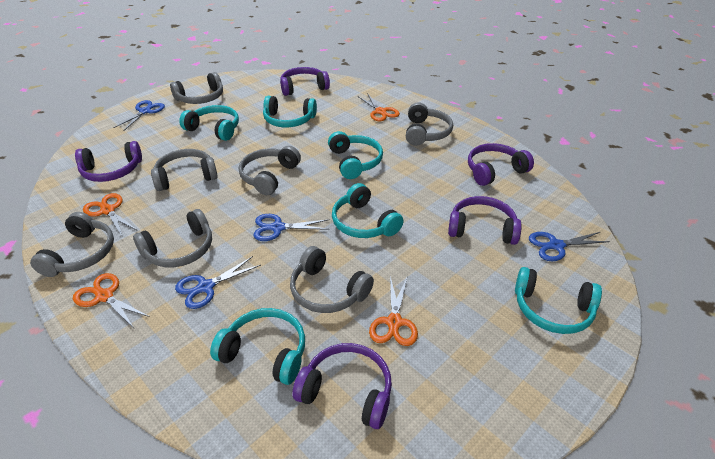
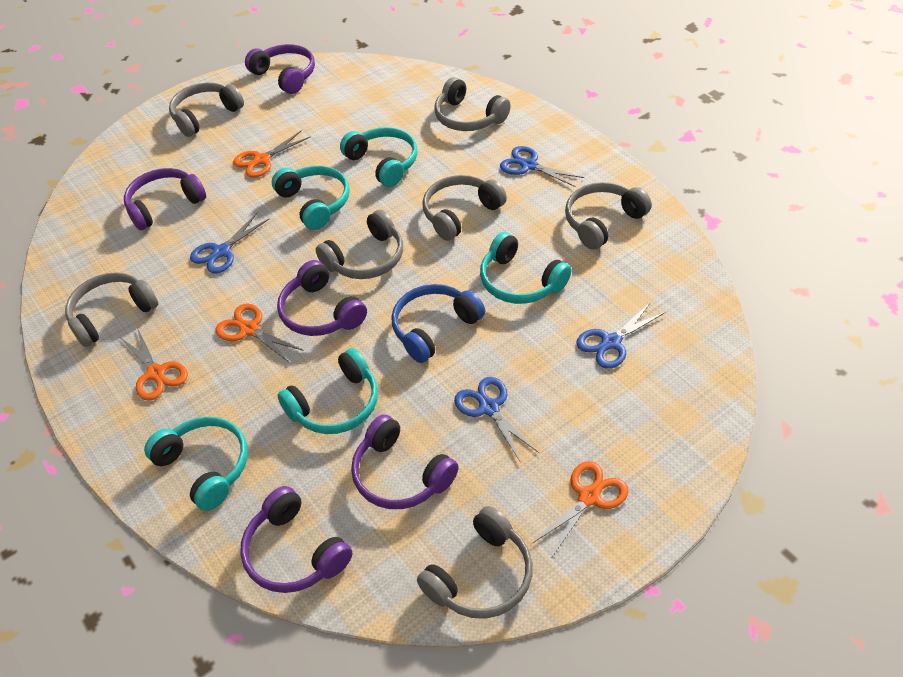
blue headphones: 0 -> 1
turquoise headphones: 6 -> 5

